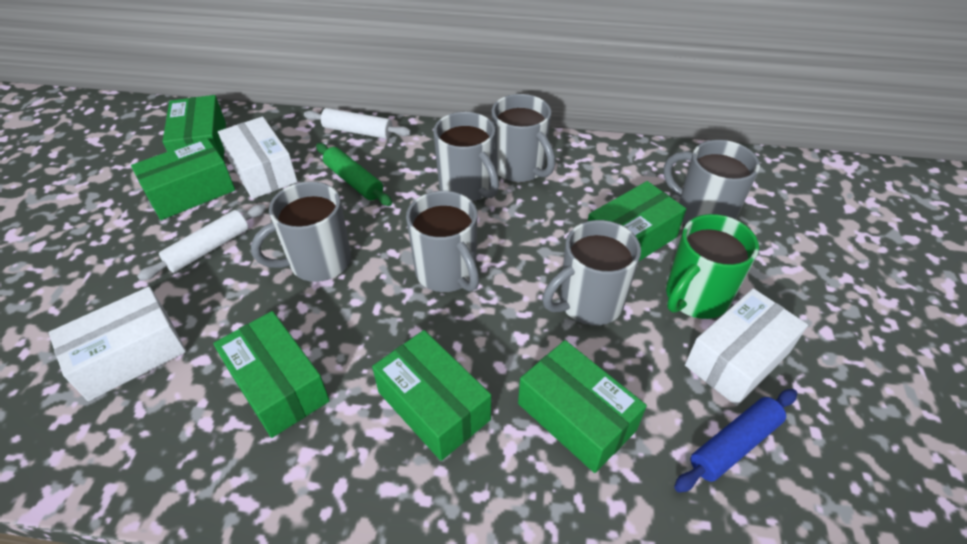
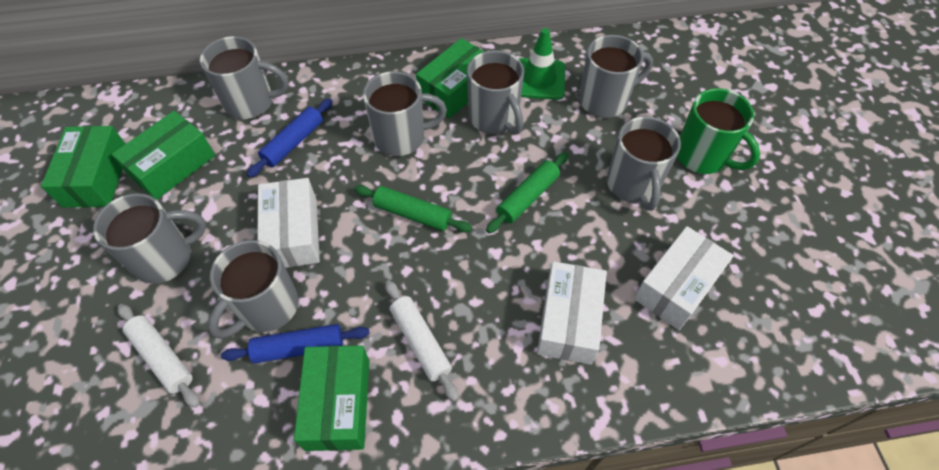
blue rolling pin: 1 -> 2
green box: 6 -> 4
green rolling pin: 1 -> 2
green traffic cone: 0 -> 1
grey mug: 6 -> 7

